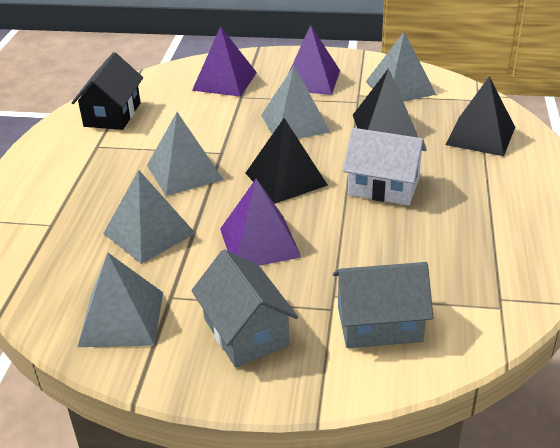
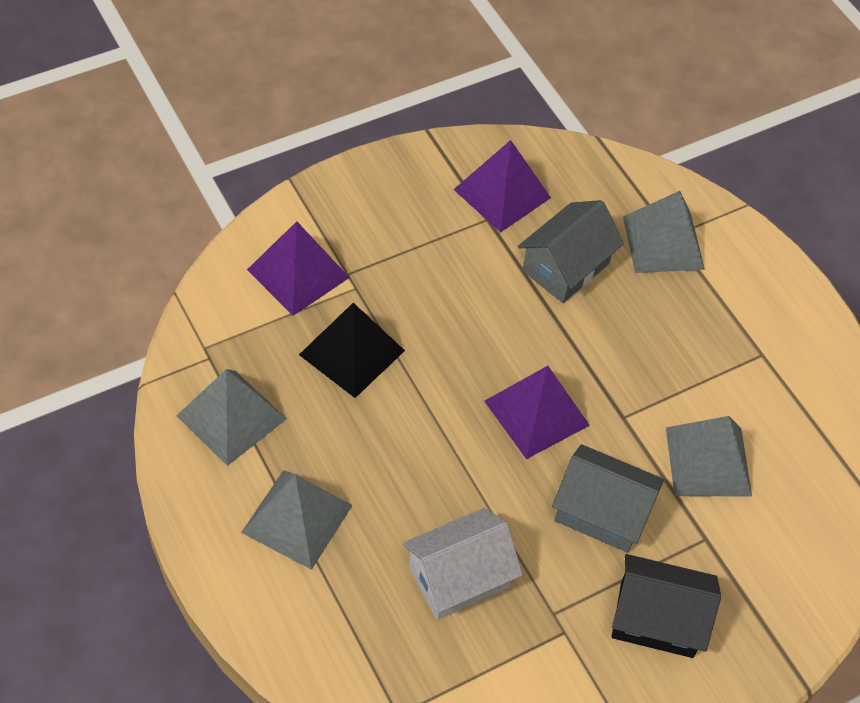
black pyramid: 3 -> 1
grey pyramid: 5 -> 4

